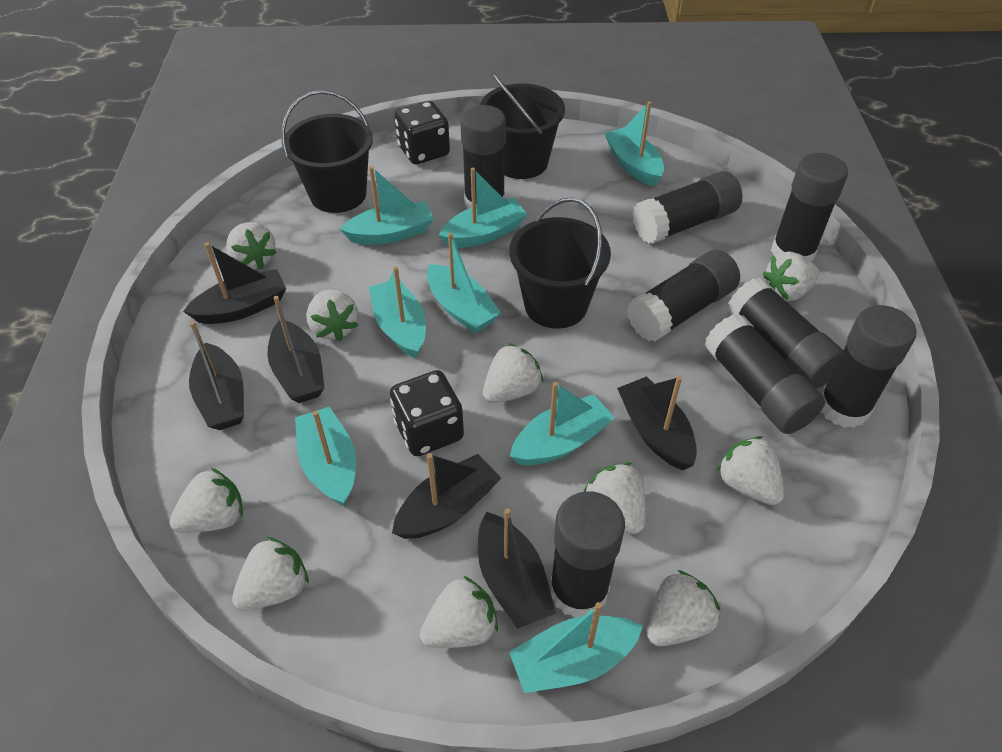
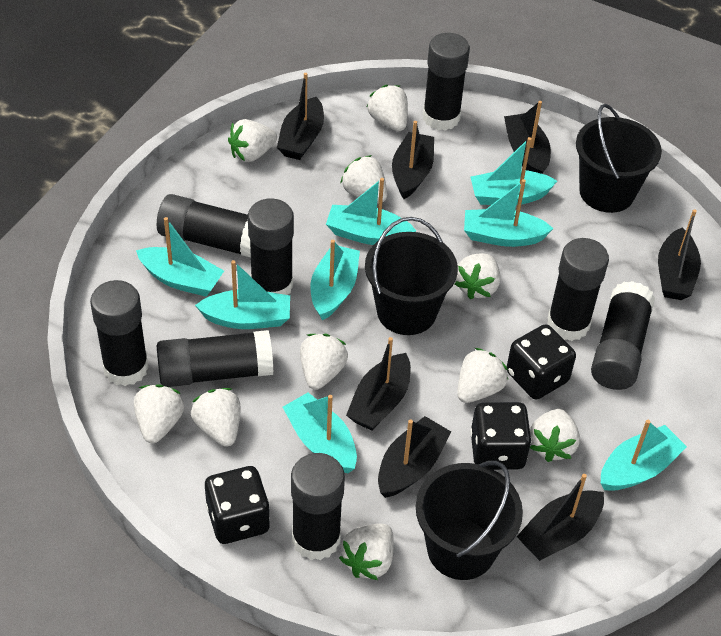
black boat: 6 -> 7
black dice: 2 -> 3

